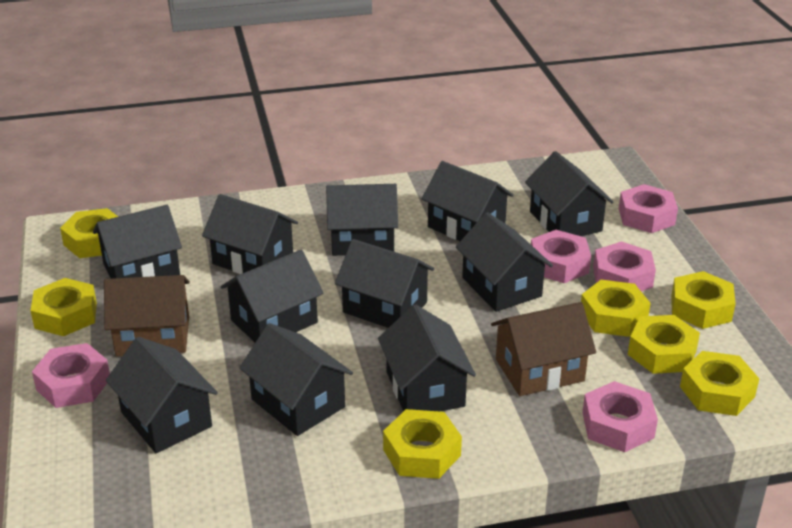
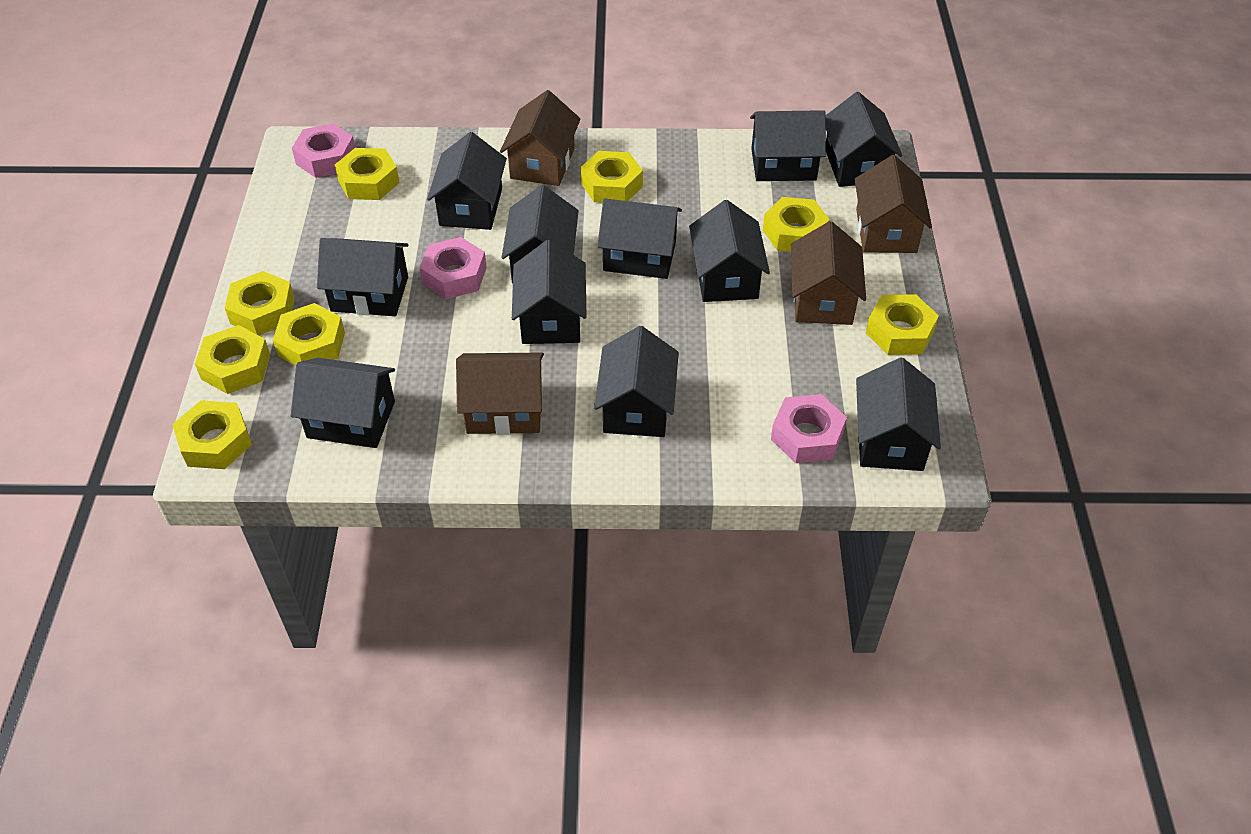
brown house: 2 -> 4
pink nut: 5 -> 3
yellow nut: 7 -> 8

